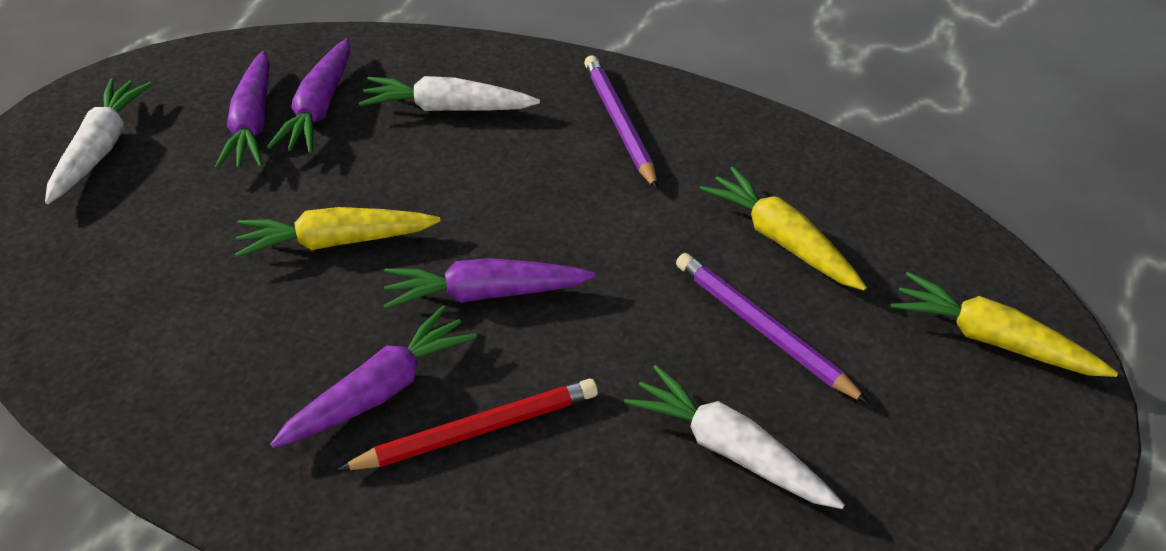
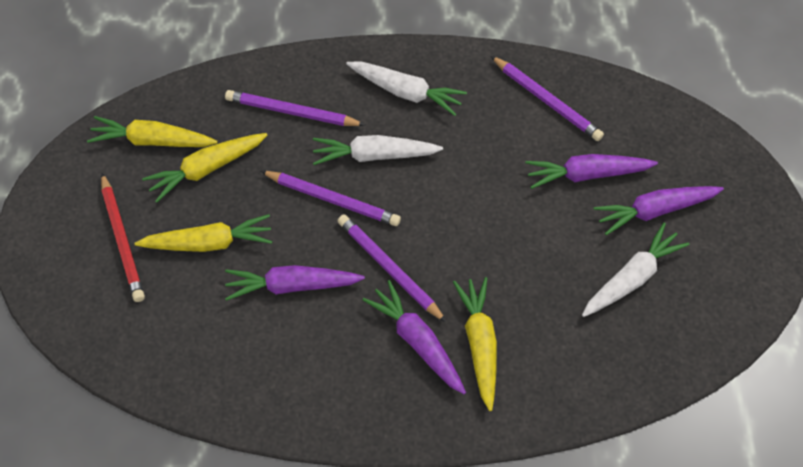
purple pencil: 2 -> 4
yellow carrot: 3 -> 4

